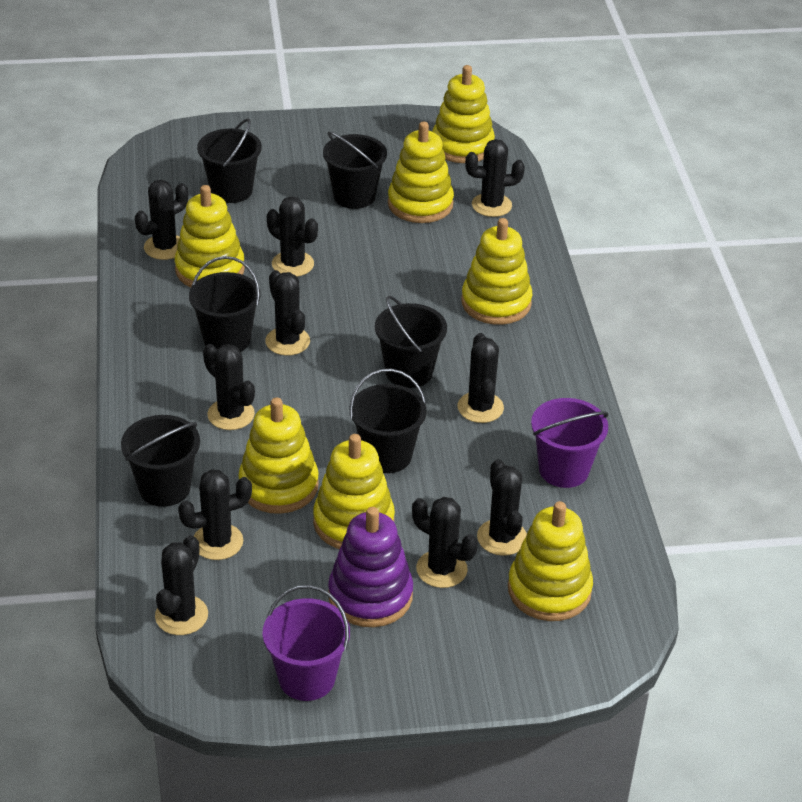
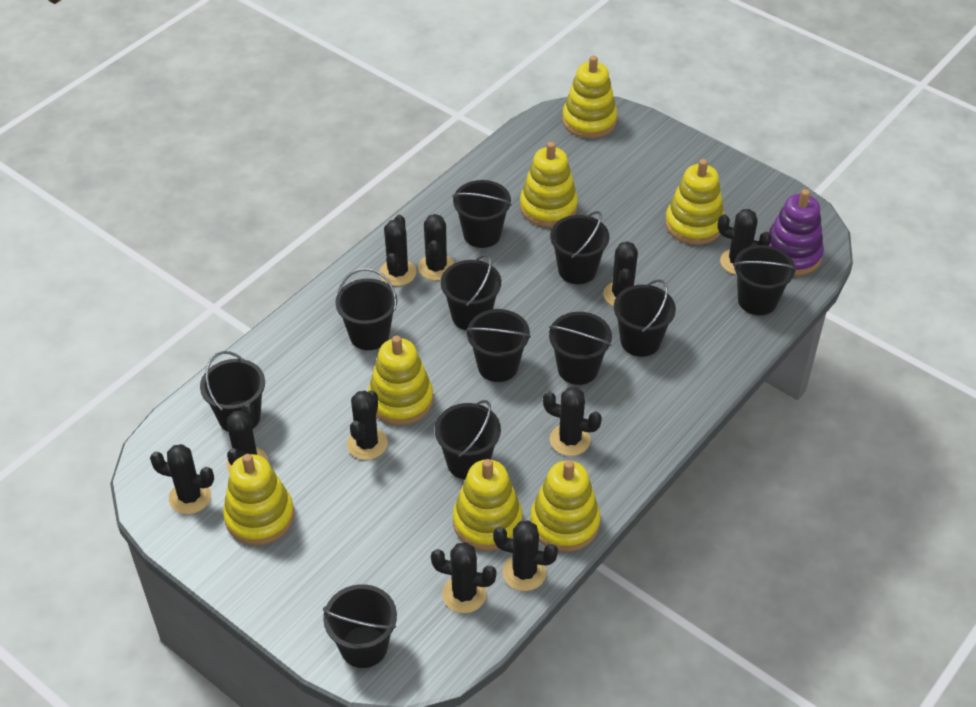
black bucket: 6 -> 11
purple bucket: 2 -> 0

